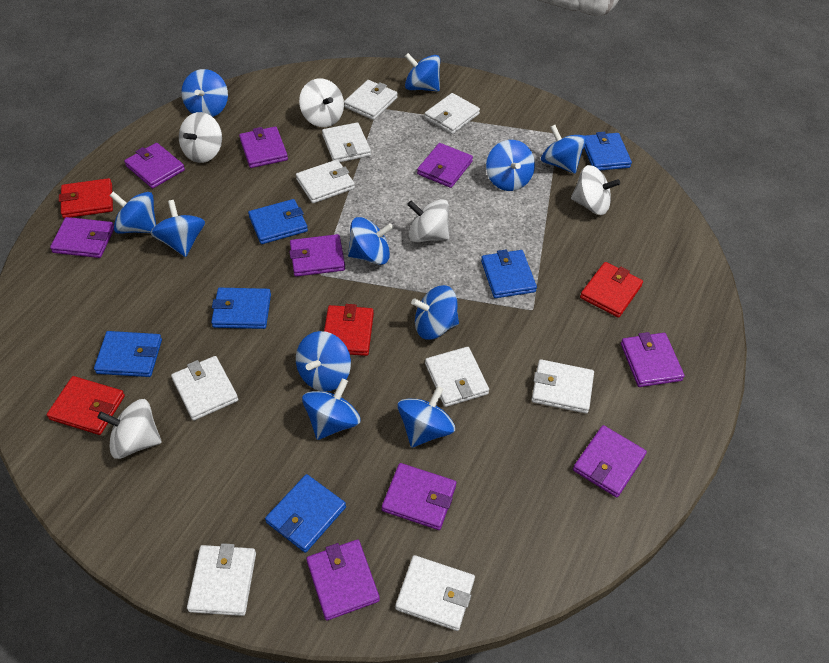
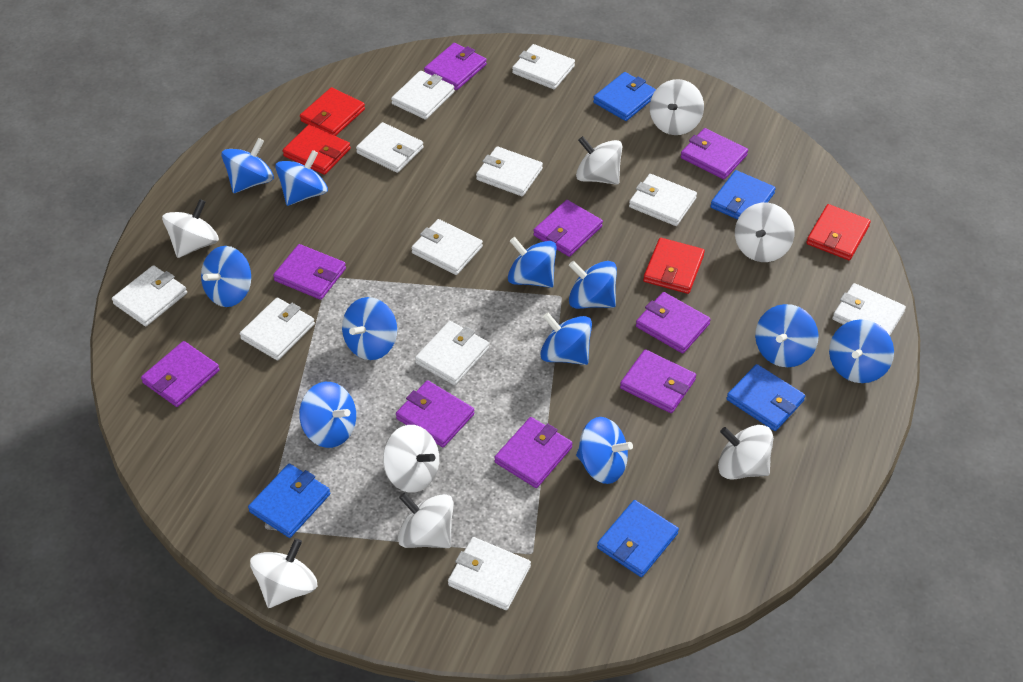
blue wallet: 6 -> 5
white spinning top: 5 -> 8
white wallet: 9 -> 11

